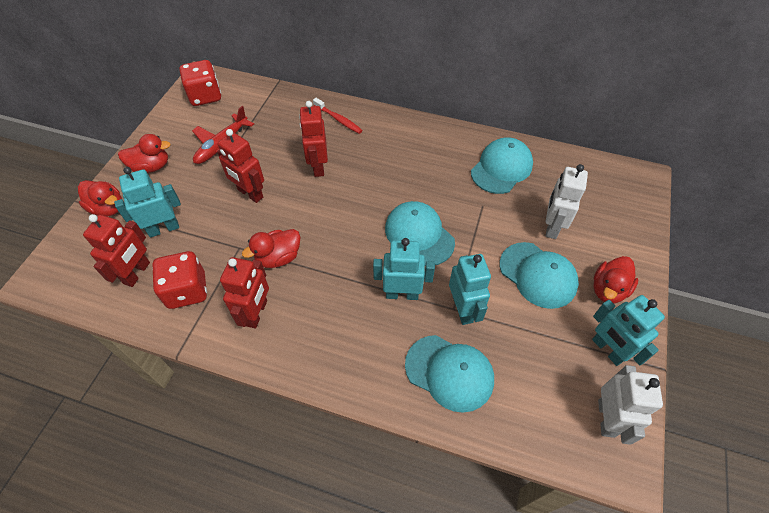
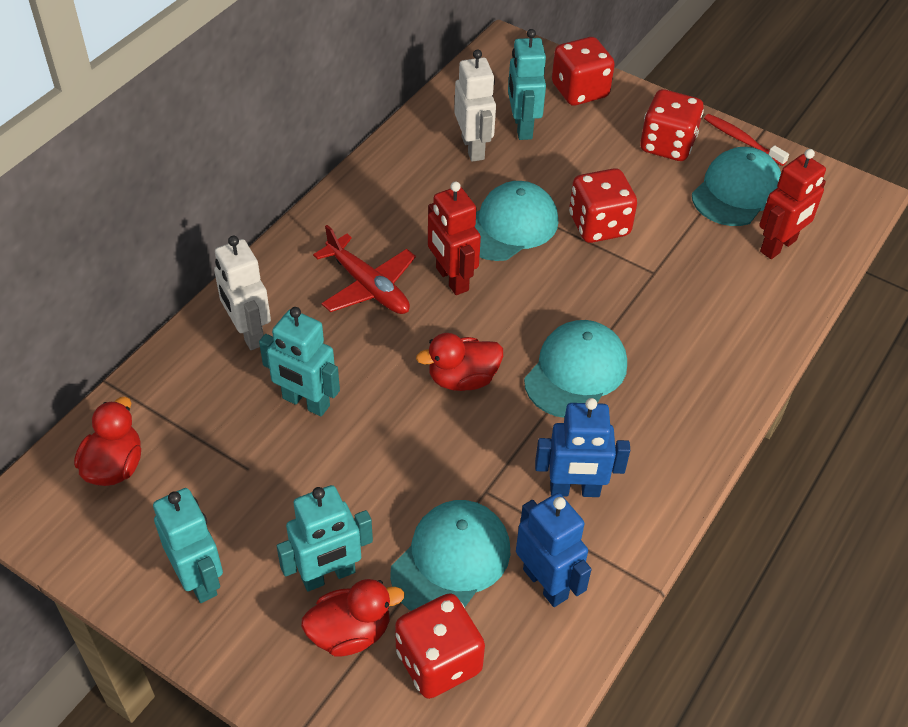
blue robot: 0 -> 2
red dice: 2 -> 4
red duck: 4 -> 3
red robot: 4 -> 2

